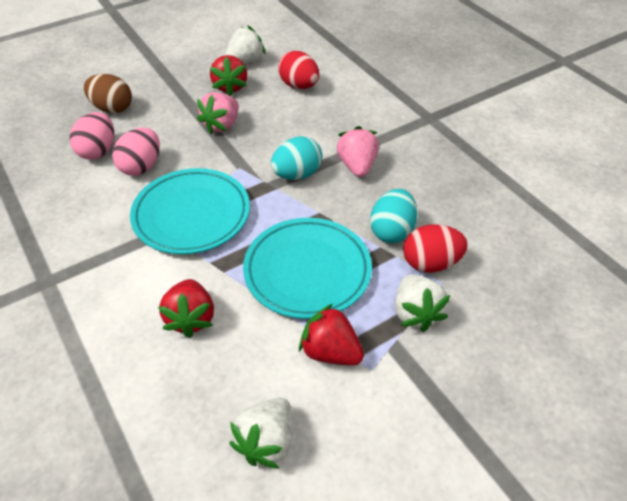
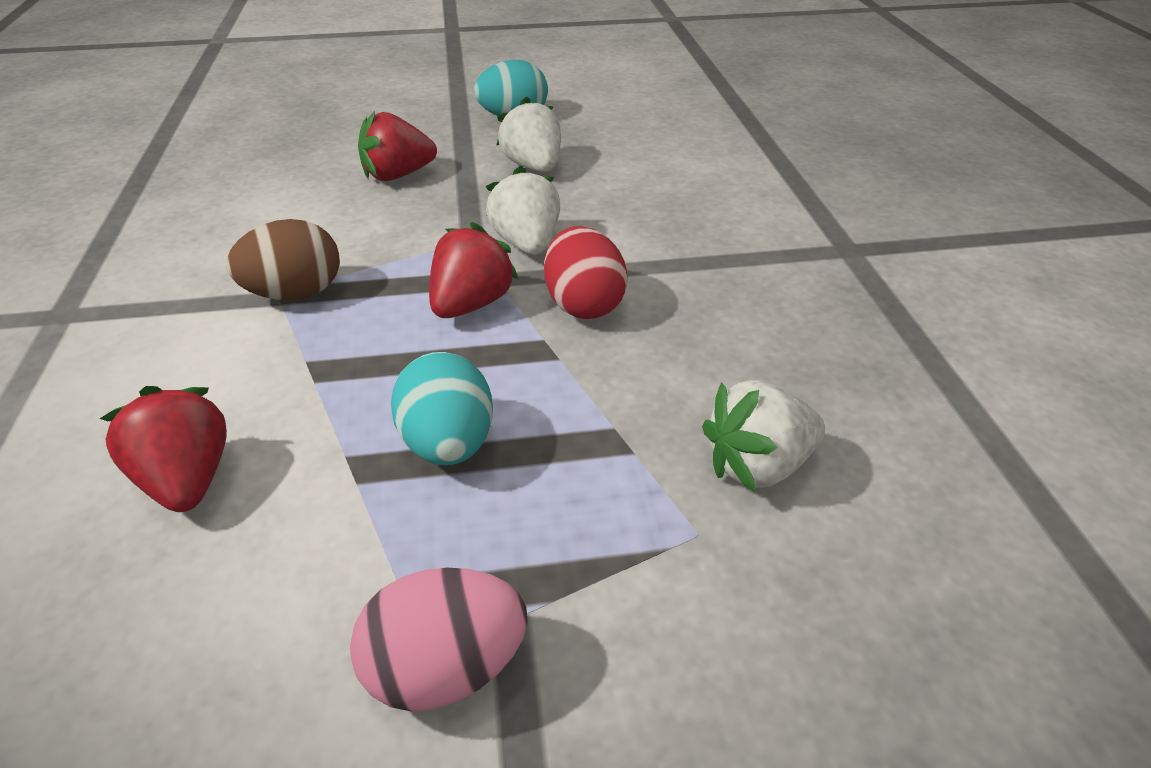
pink egg: 2 -> 1
pink strawberry: 2 -> 0
red egg: 2 -> 1
turquoise plate: 2 -> 0

